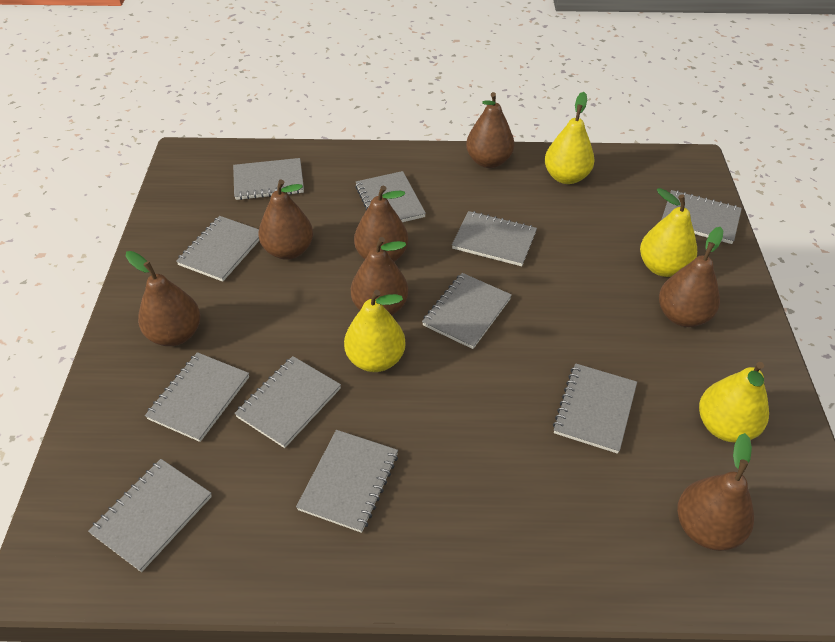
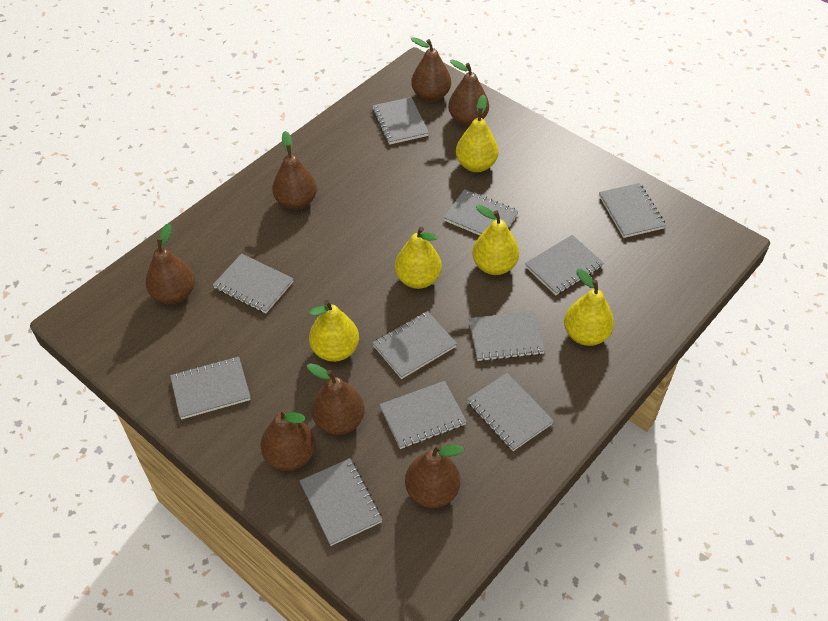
yellow pear: 4 -> 5

